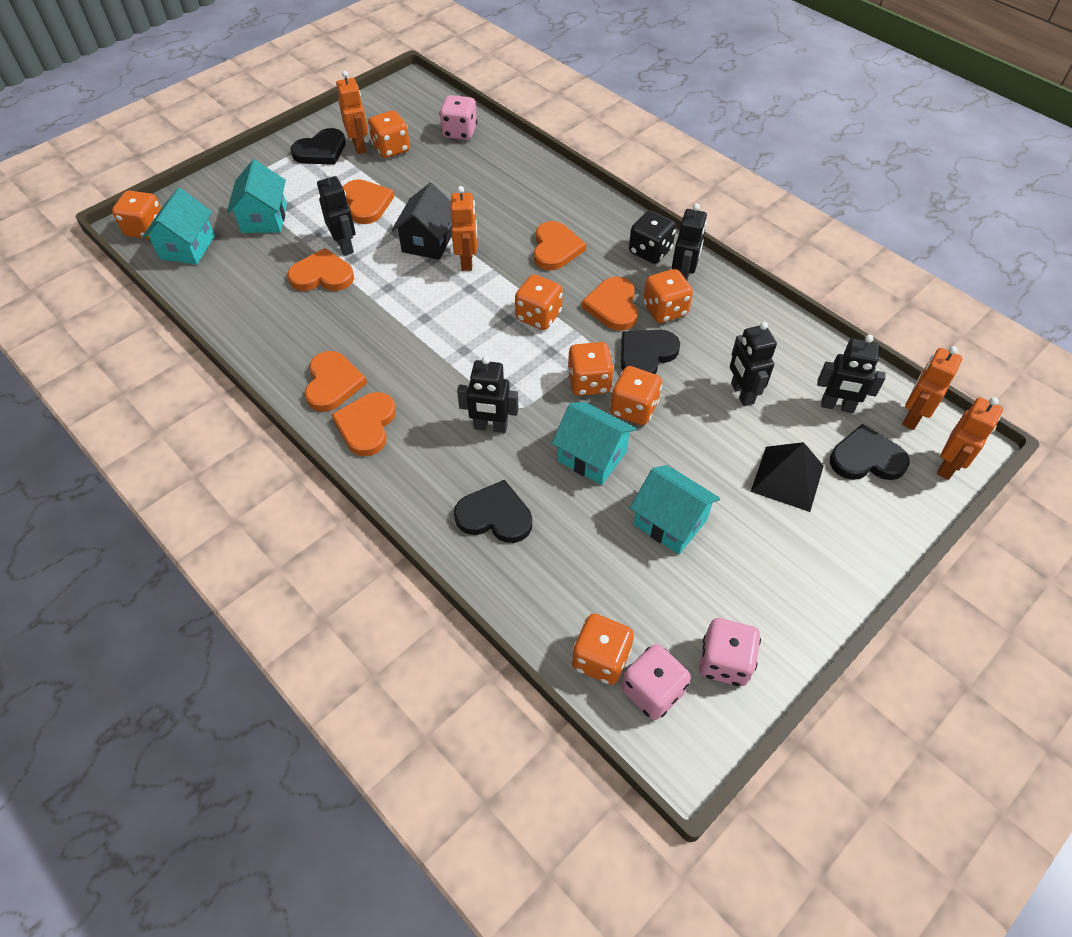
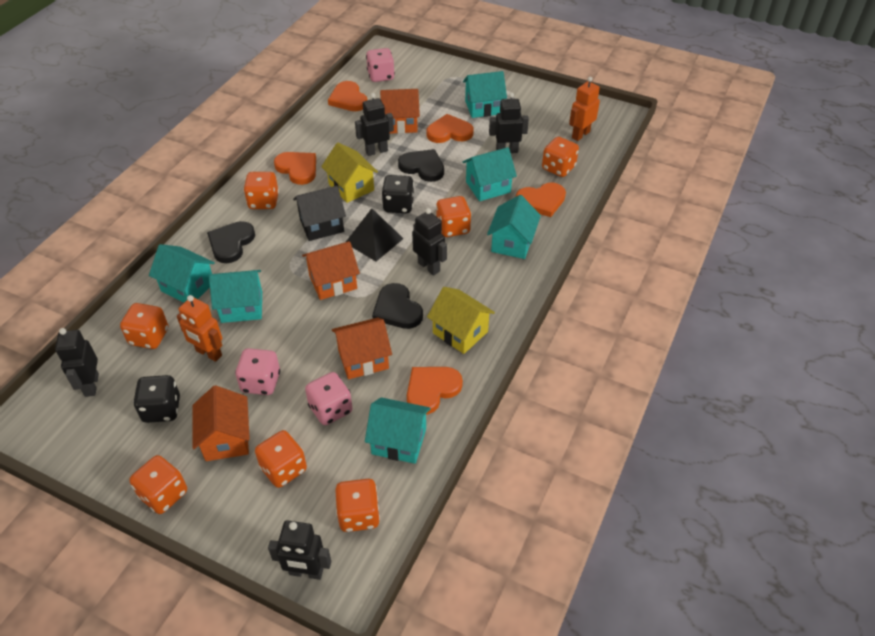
black dice: 1 -> 2
black heart: 4 -> 3
orange heart: 6 -> 5
orange house: 0 -> 4
orange robot: 4 -> 2
turquoise house: 4 -> 6
yellow house: 0 -> 2

